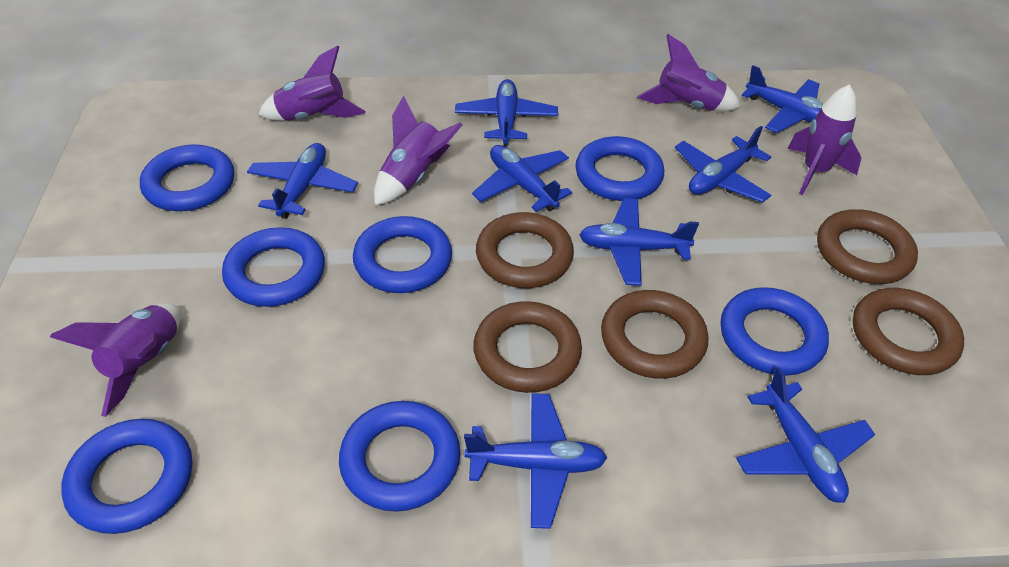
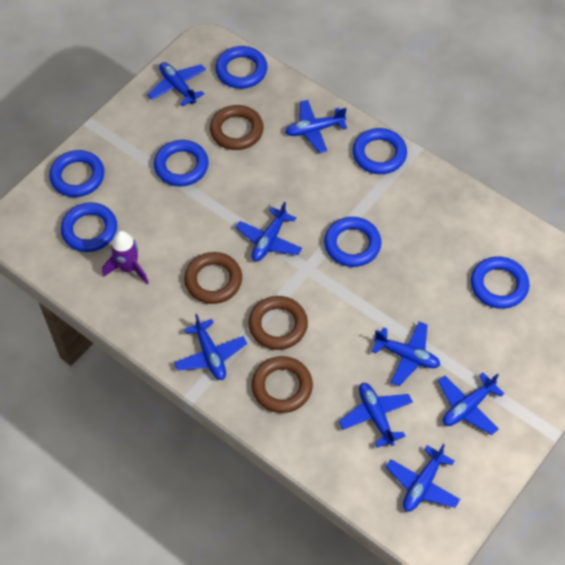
brown ring: 5 -> 4
purple rocket: 5 -> 1

